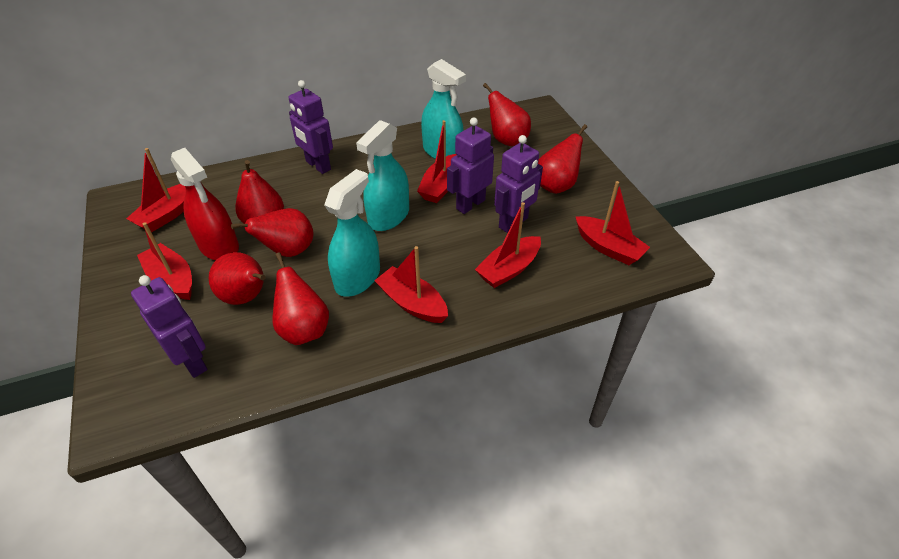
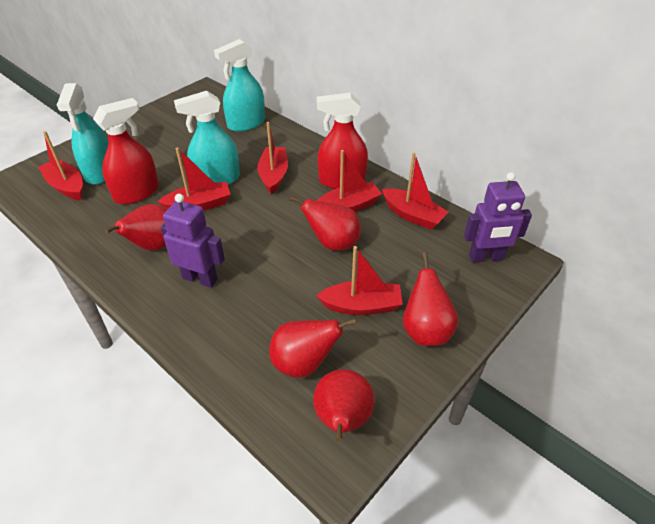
purple robot: 4 -> 2
red pear: 6 -> 5
red spray bottle: 1 -> 2

